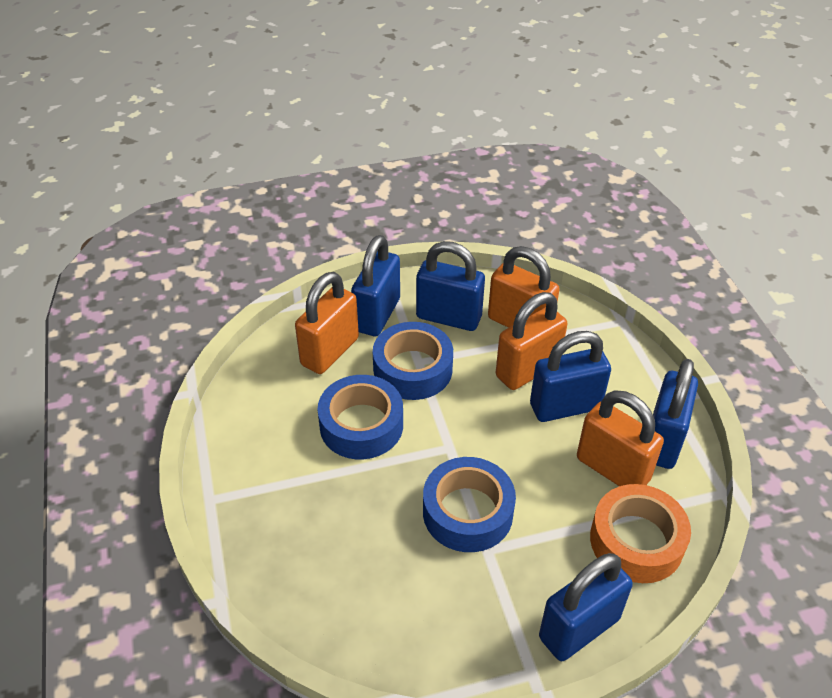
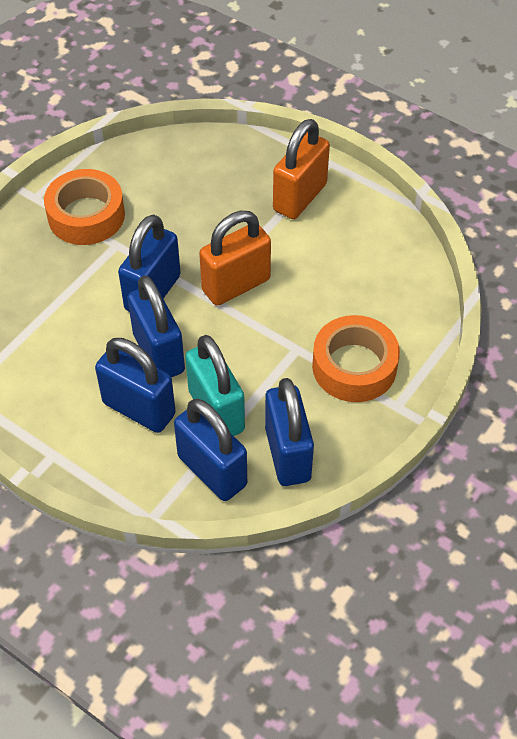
blue tape: 3 -> 0
orange padlock: 4 -> 2
orange tape: 1 -> 2
turquoise padlock: 0 -> 1

